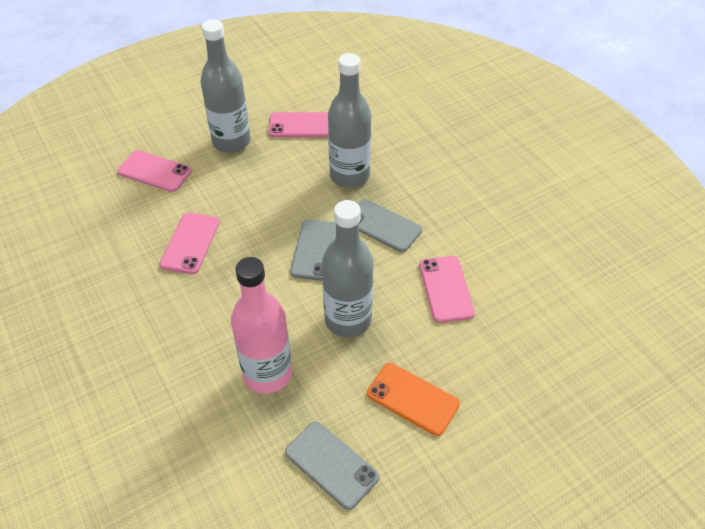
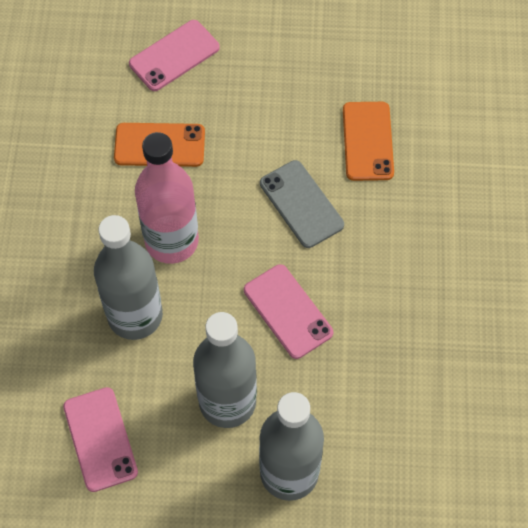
grey phone: 3 -> 1
orange phone: 1 -> 2
pink phone: 4 -> 3

